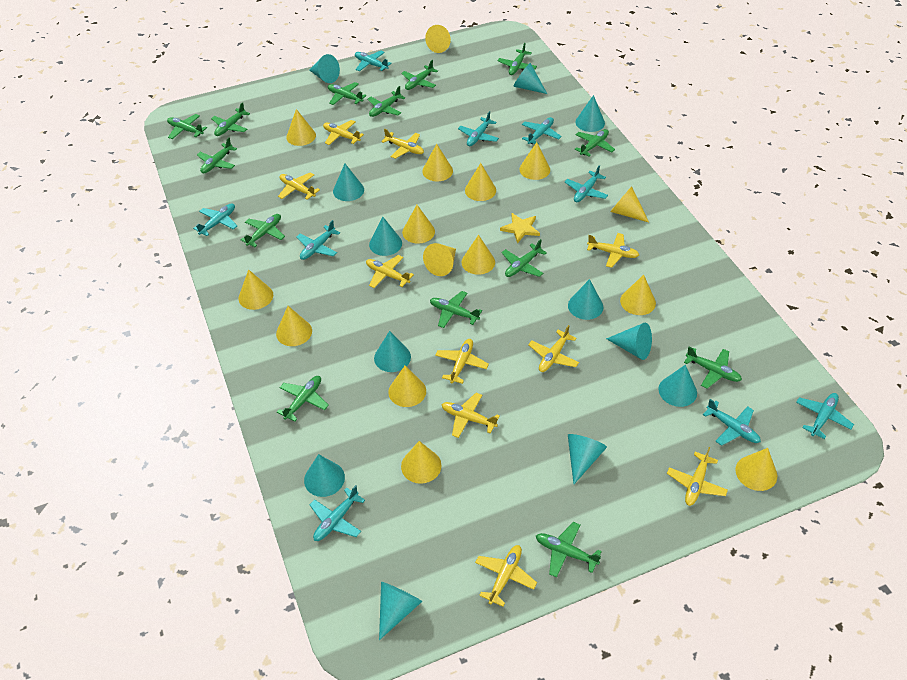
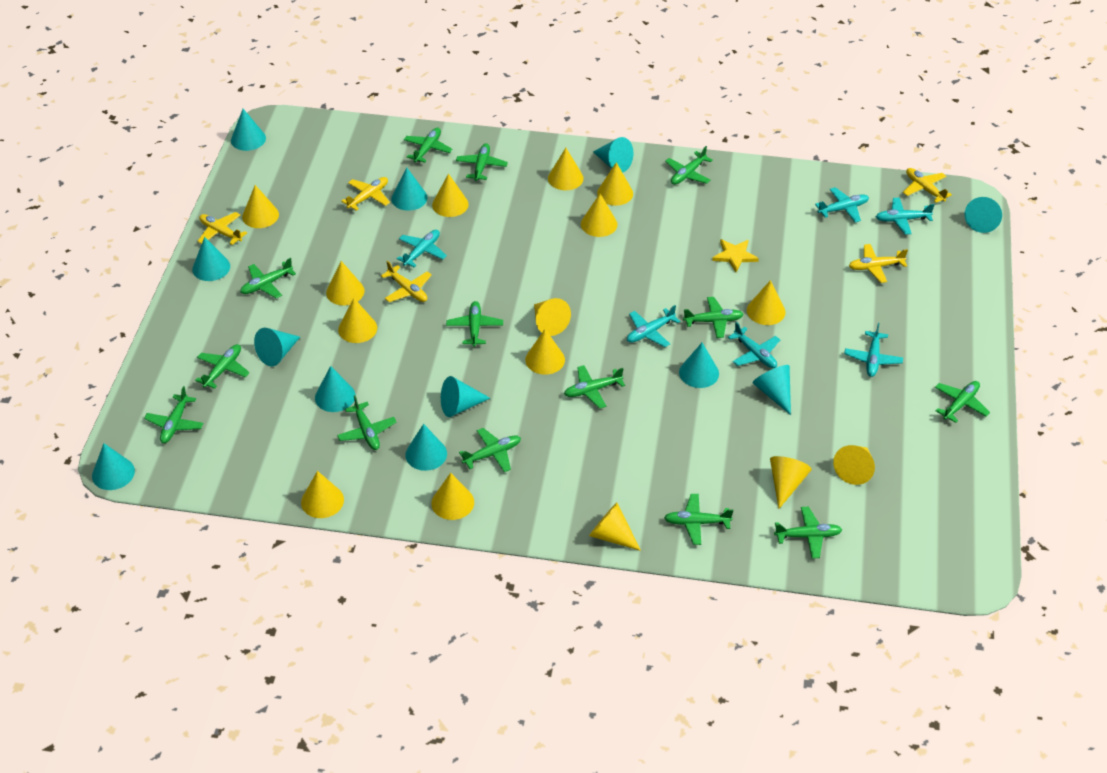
turquoise plane: 9 -> 6
yellow plane: 10 -> 5

